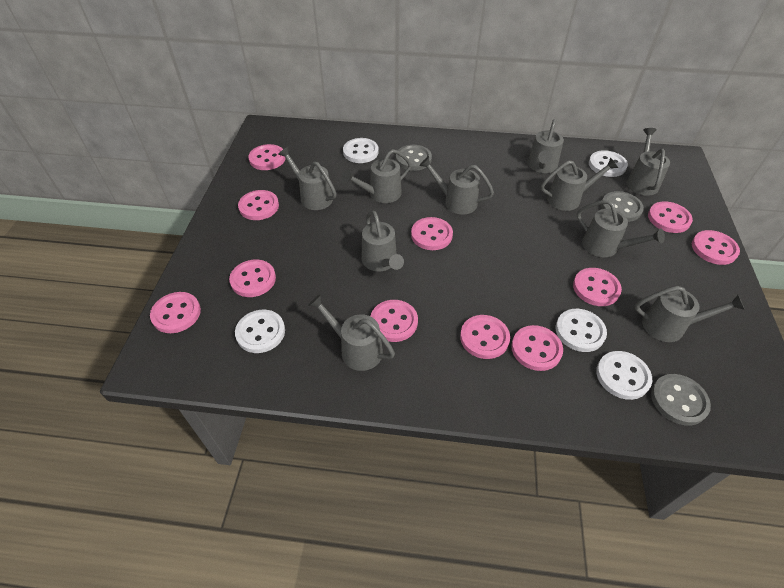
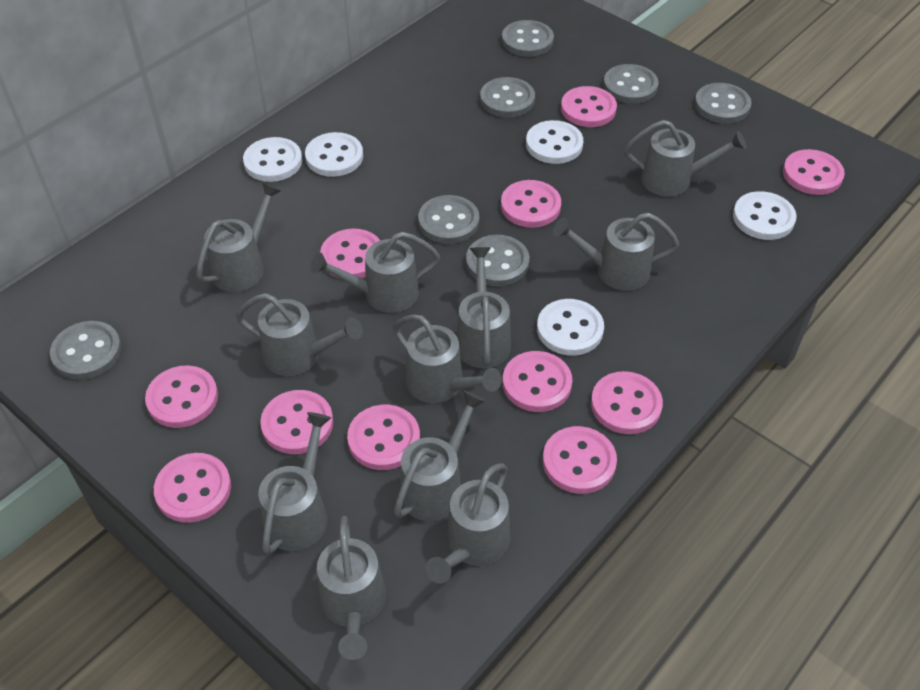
grey button: 3 -> 7
grey watering can: 10 -> 11

